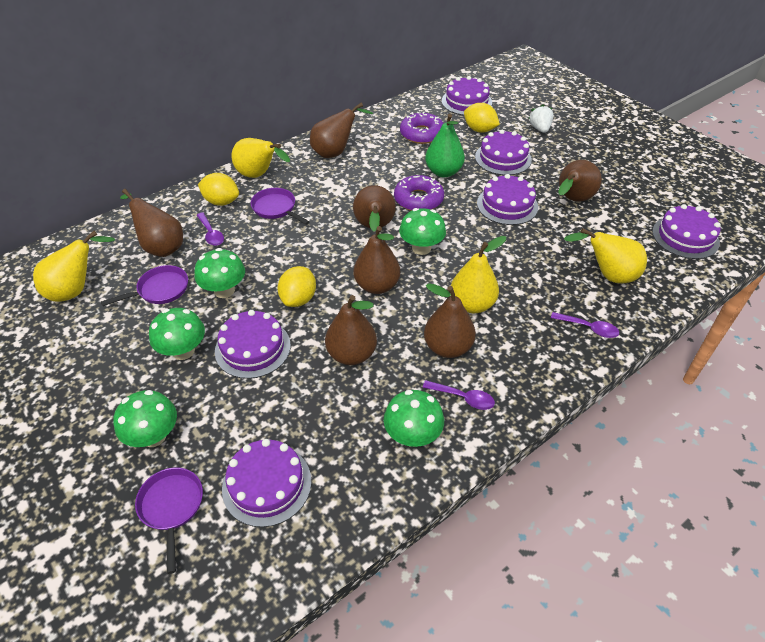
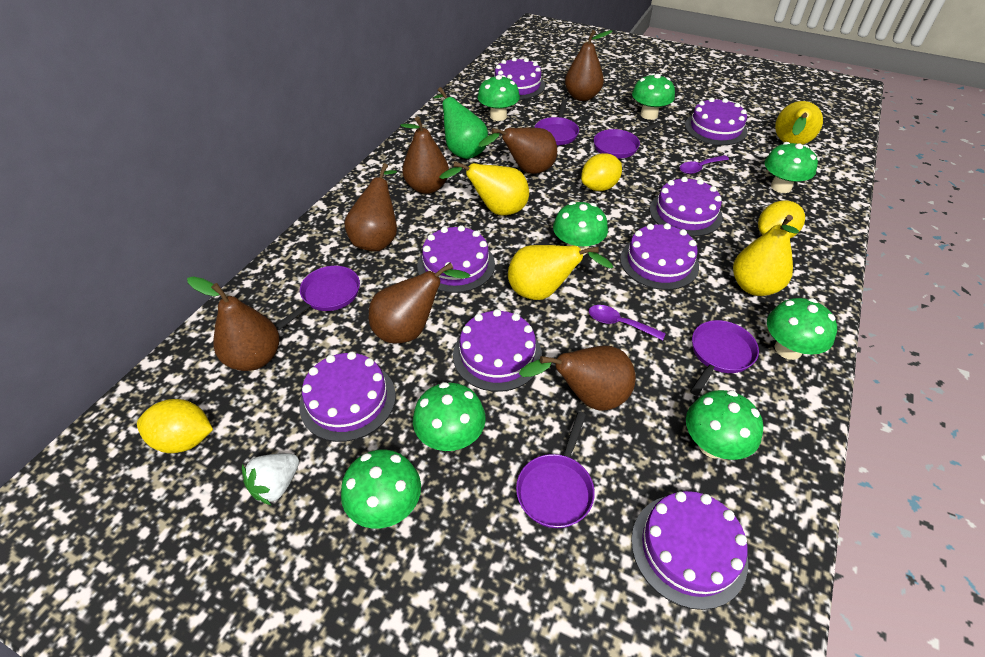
green mushroom: 5 -> 8
purple cake: 6 -> 8
purple donut: 2 -> 0
purple pan: 3 -> 5
purple spoon: 3 -> 2

